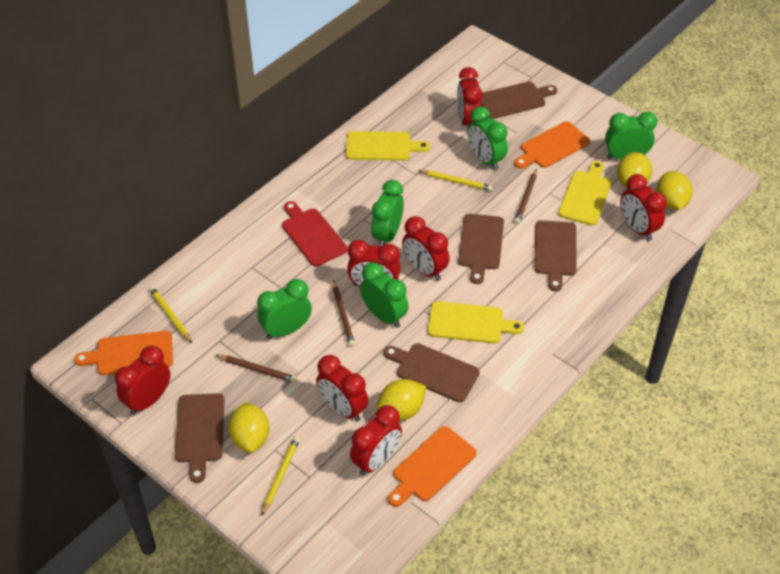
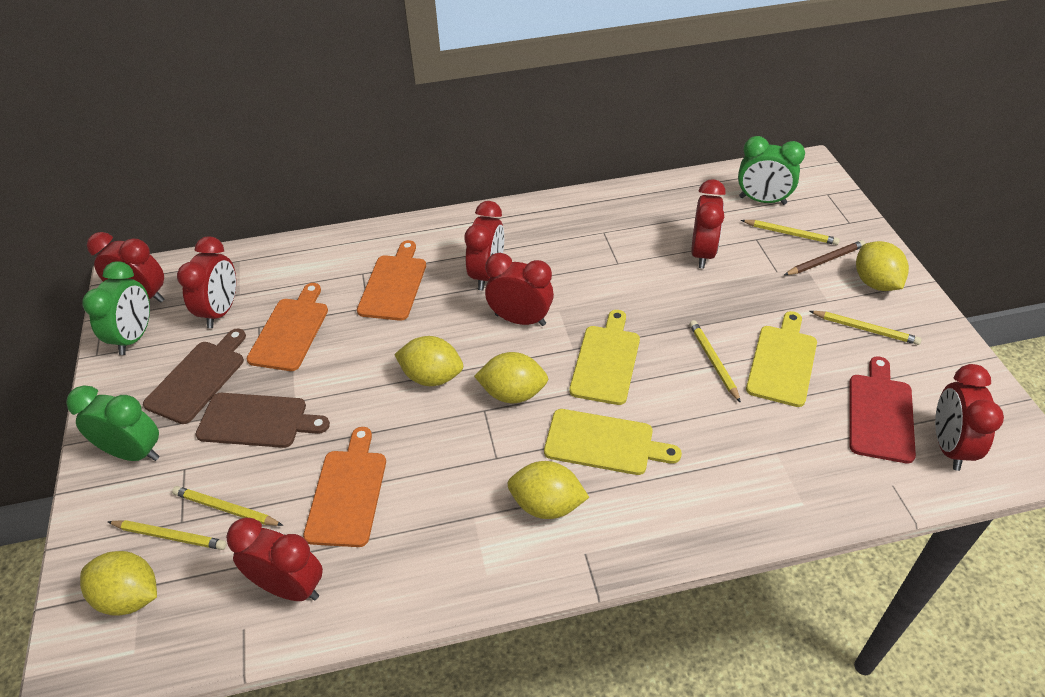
brown cutting board: 5 -> 2
brown pencil: 3 -> 1
green clock: 5 -> 3
yellow lemon: 4 -> 5
yellow pencil: 3 -> 5

